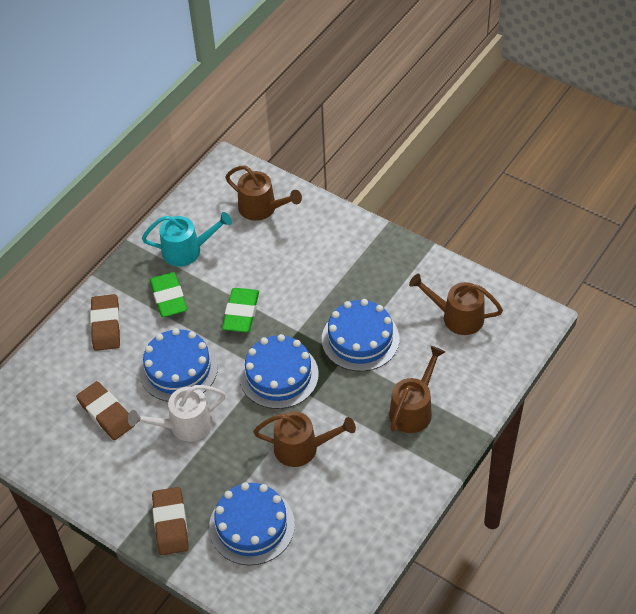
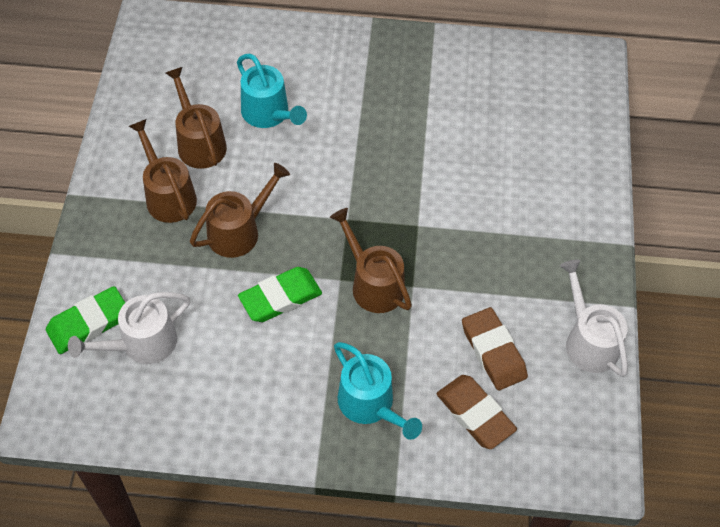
blue cake: 4 -> 0
brown eraser: 3 -> 2
turquoise watering can: 1 -> 2
white watering can: 1 -> 2

